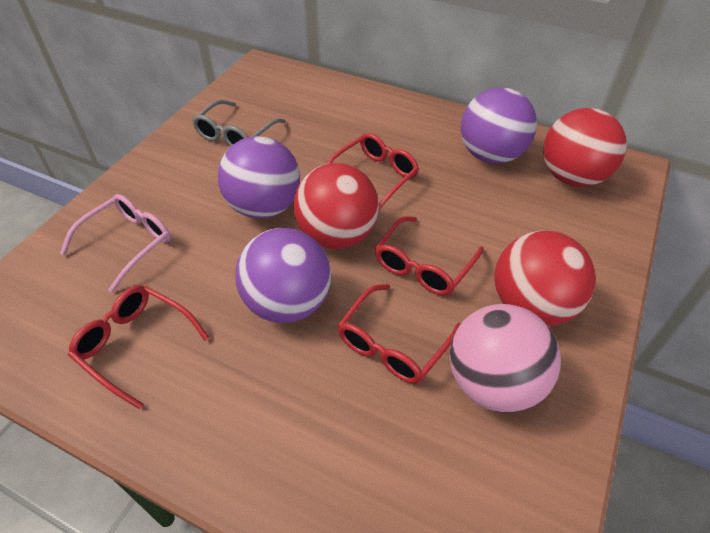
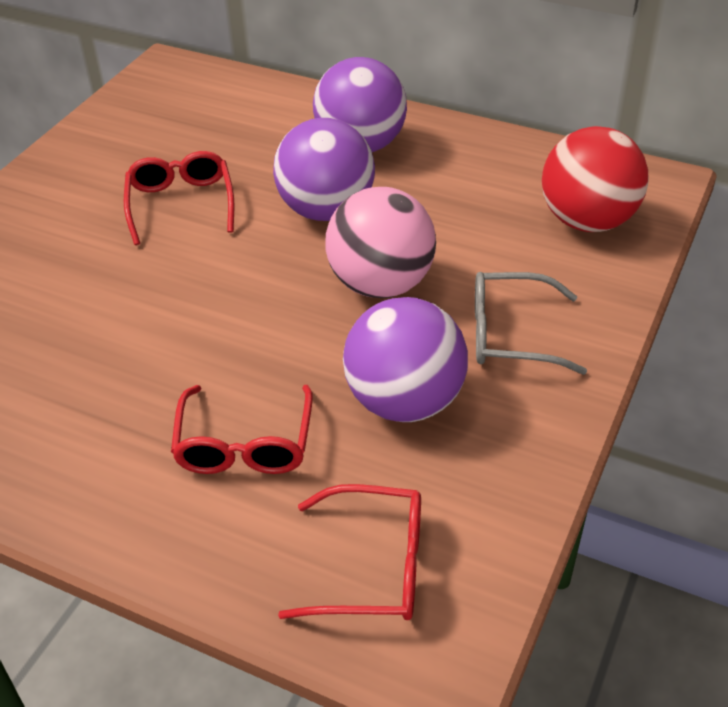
pink glasses: 1 -> 0
red ball: 3 -> 1
red glasses: 4 -> 3

